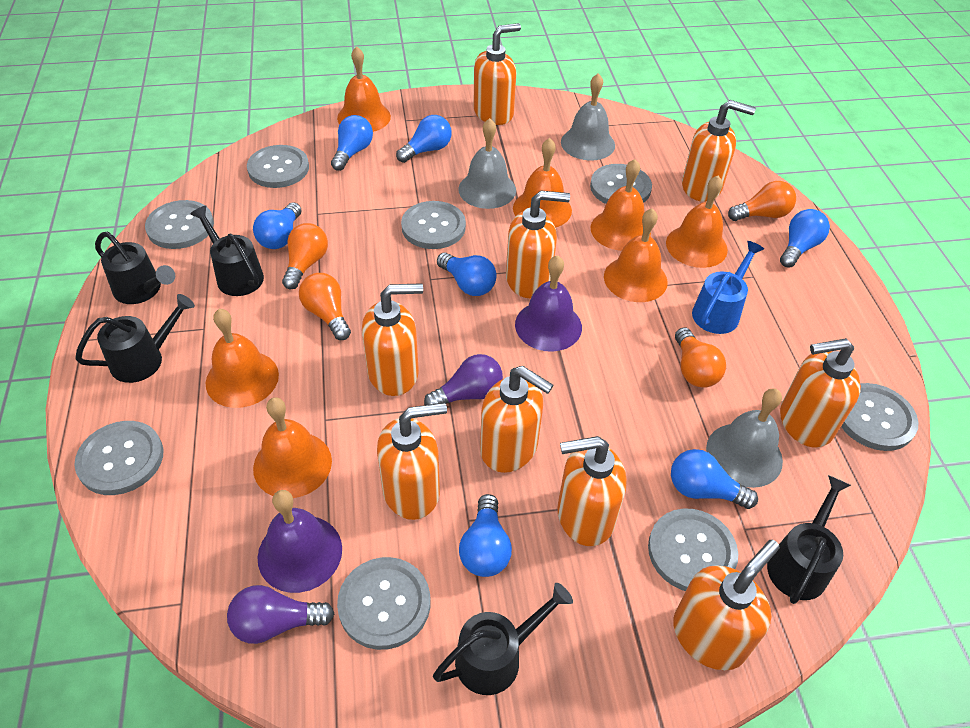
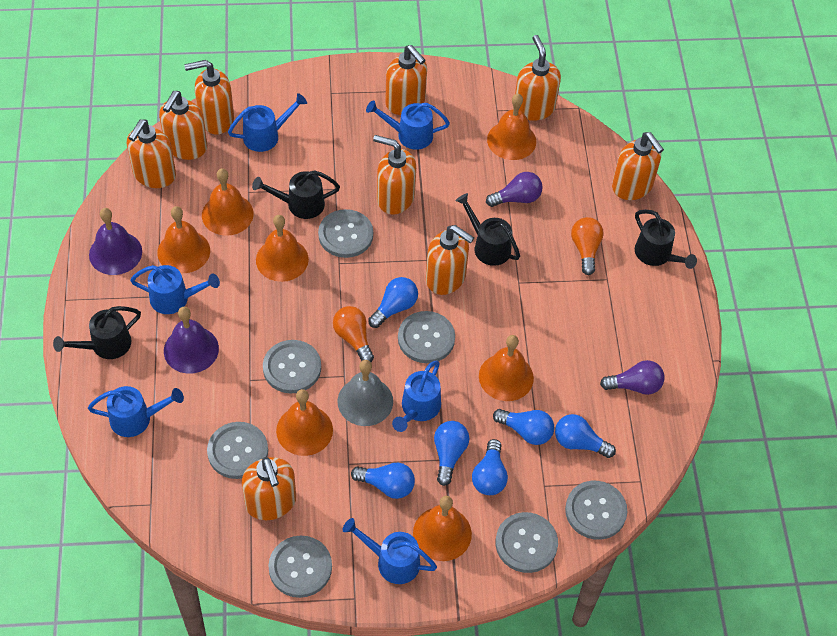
black watering can: 5 -> 4
blue light bulb: 7 -> 6
blue watering can: 1 -> 6
grey bell: 3 -> 1
grey button: 8 -> 7
orange light bulb: 4 -> 2

